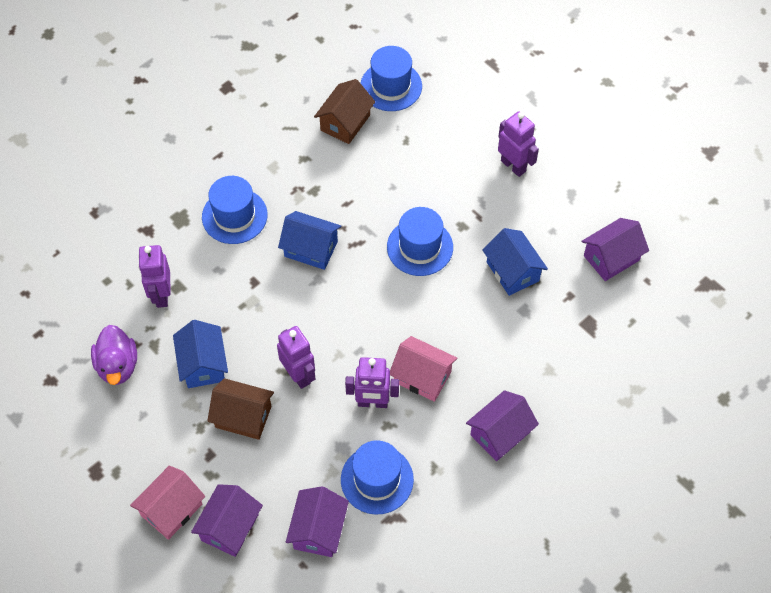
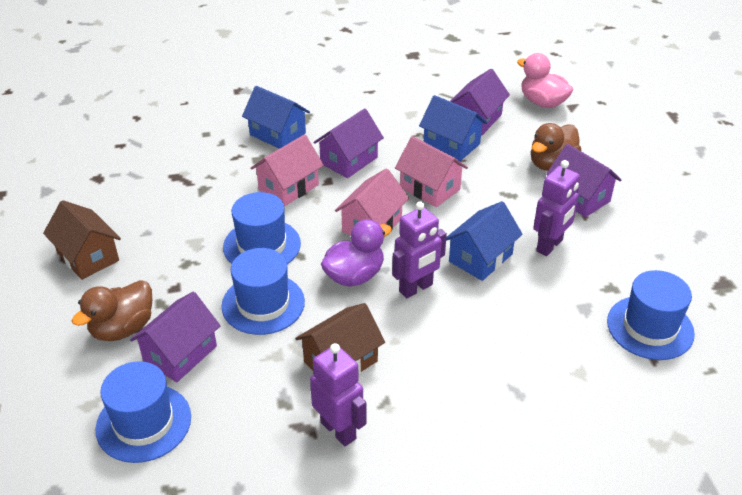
brown duck: 0 -> 2
pink duck: 0 -> 1
pink house: 2 -> 3
purple robot: 4 -> 3

